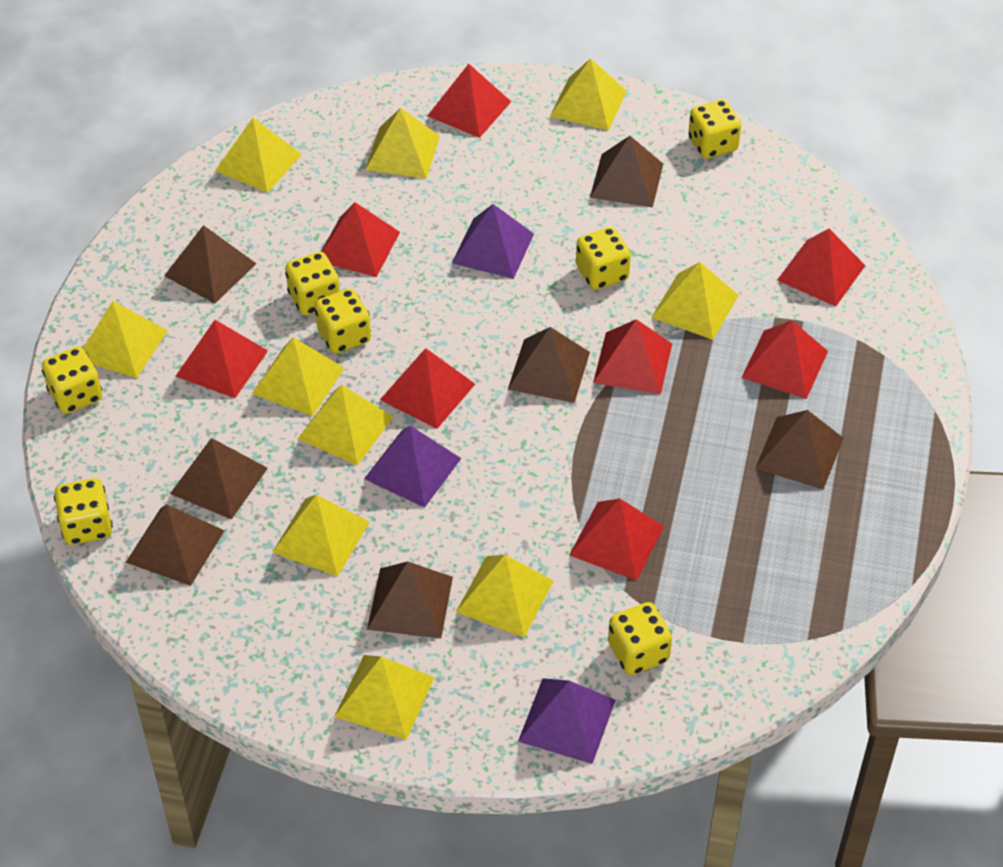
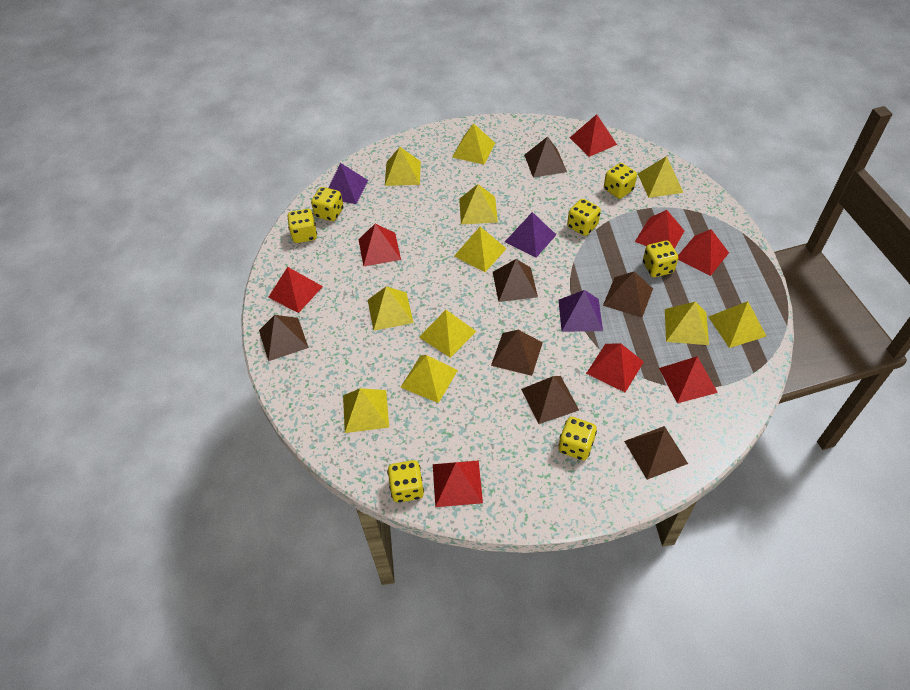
yellow pyramid: 10 -> 11

